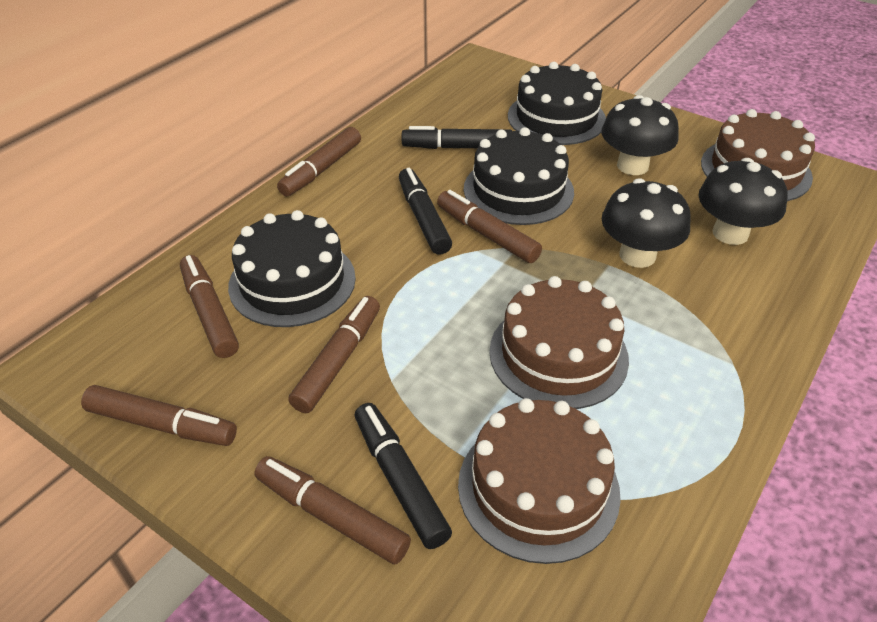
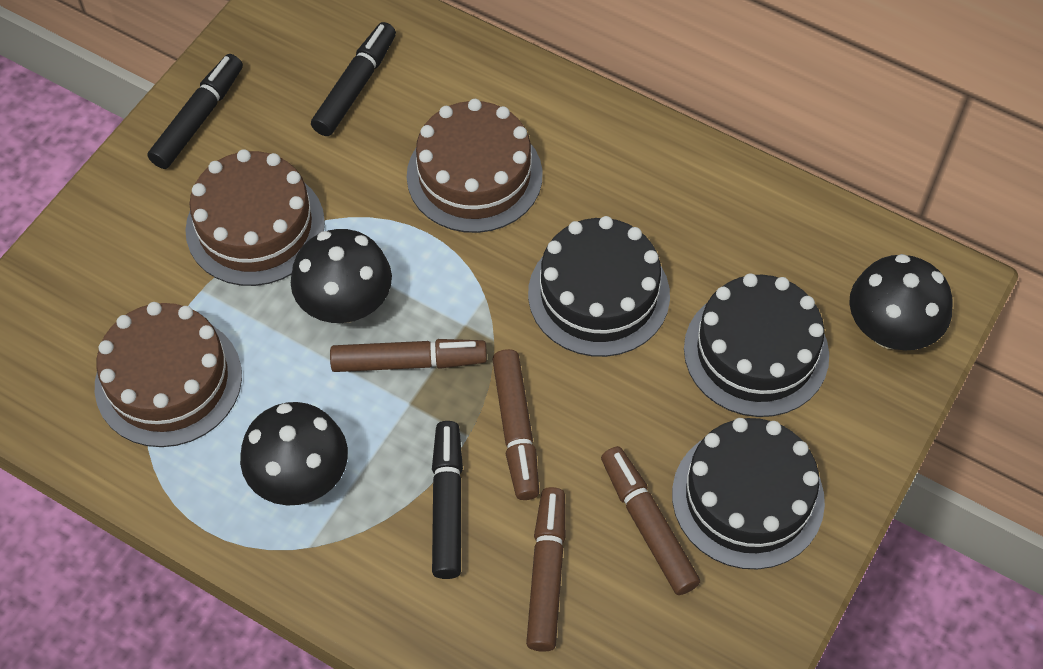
brown marker: 6 -> 4

